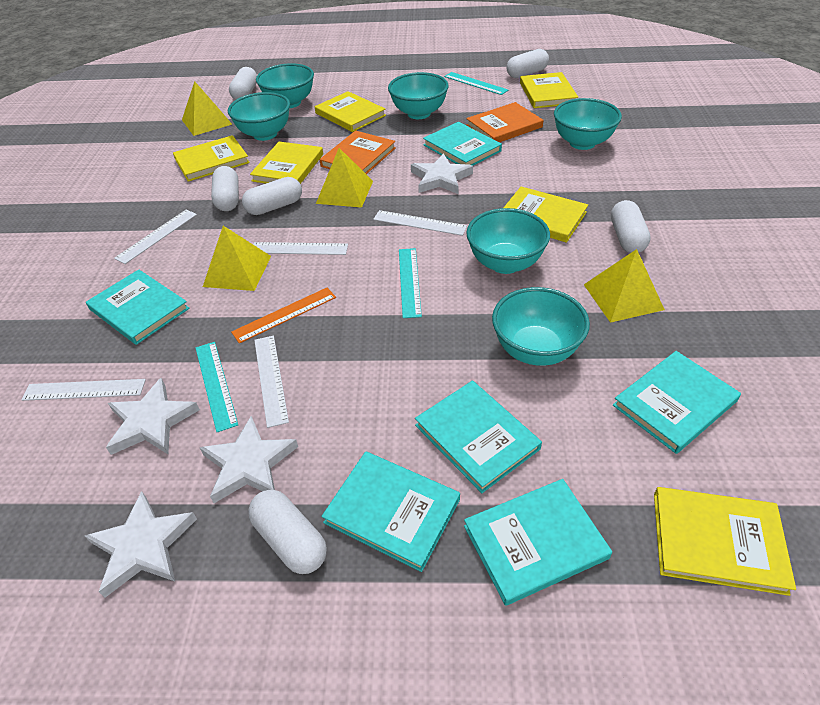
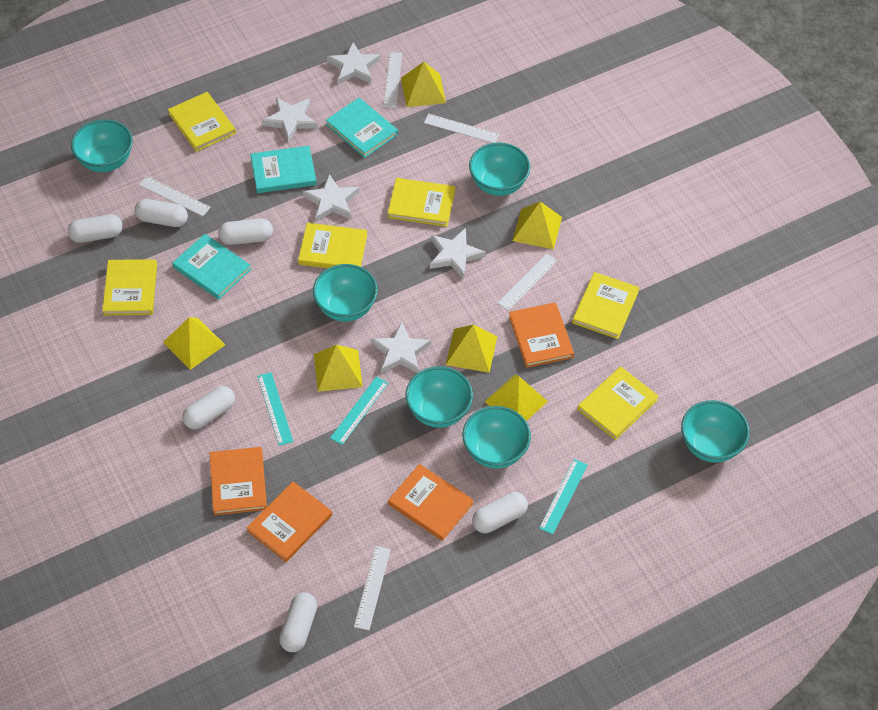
orange book: 2 -> 4
orange ruler: 1 -> 0
turquoise book: 6 -> 3
white star: 4 -> 5
yellow pyramid: 4 -> 6

